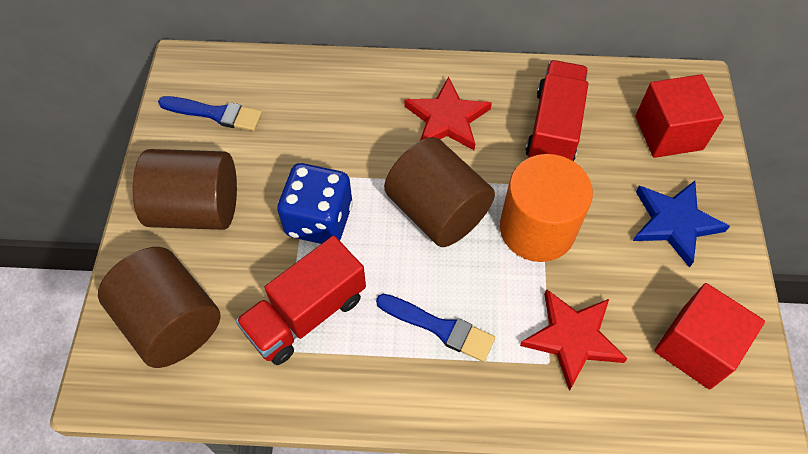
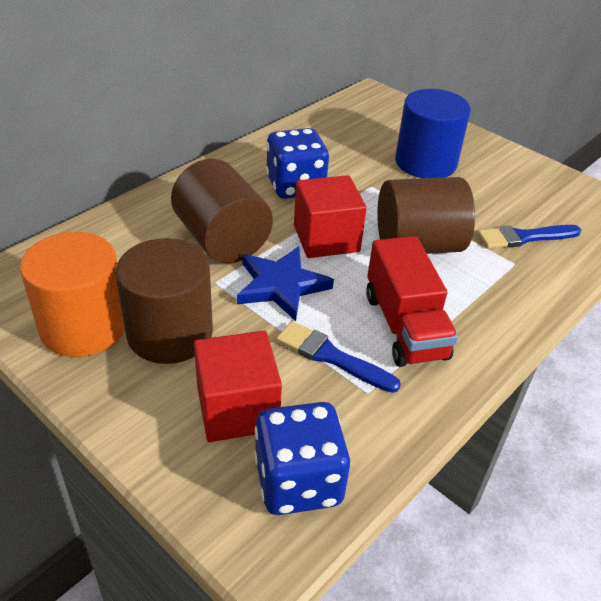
blue cylinder: 0 -> 1
blue dice: 1 -> 2
red star: 2 -> 0
red truck: 2 -> 1

